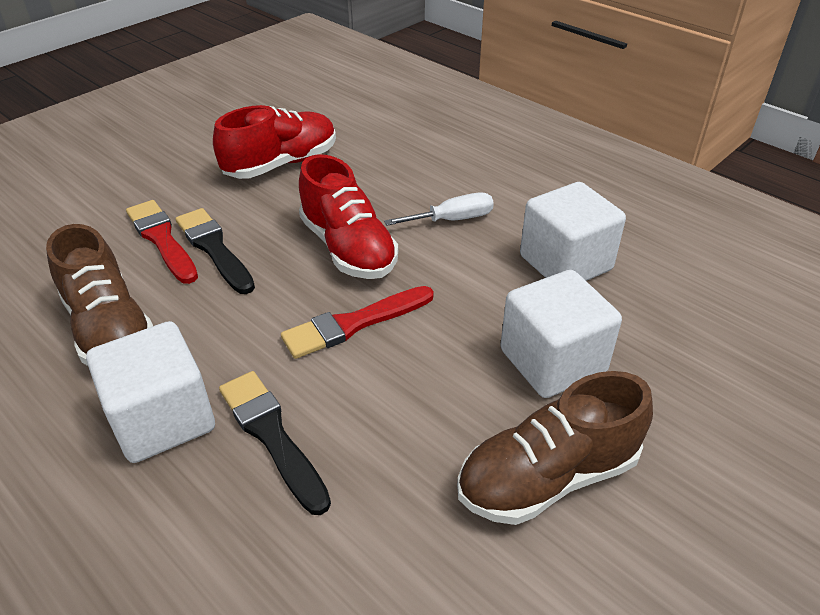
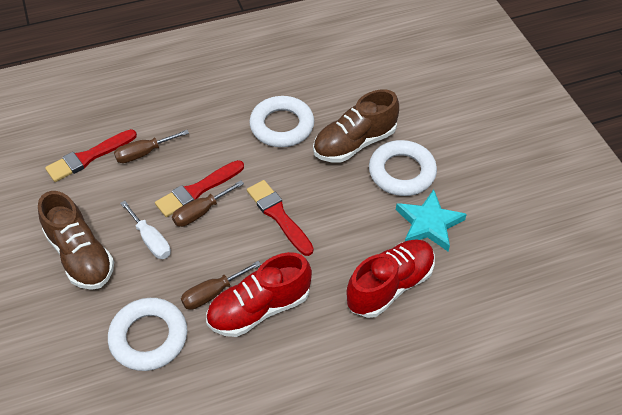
black brush: 2 -> 0
brown screwdriver: 0 -> 3
red brush: 2 -> 3
turquoise star: 0 -> 1
white cube: 3 -> 0
white ring: 0 -> 3

